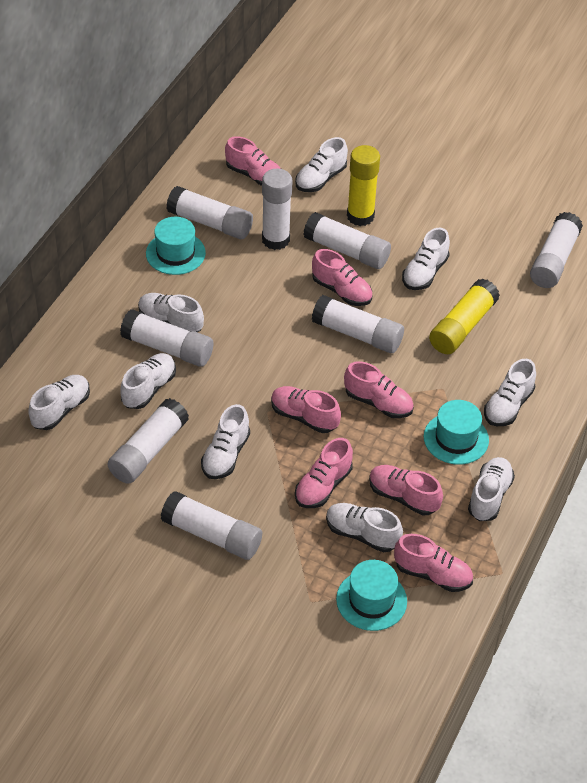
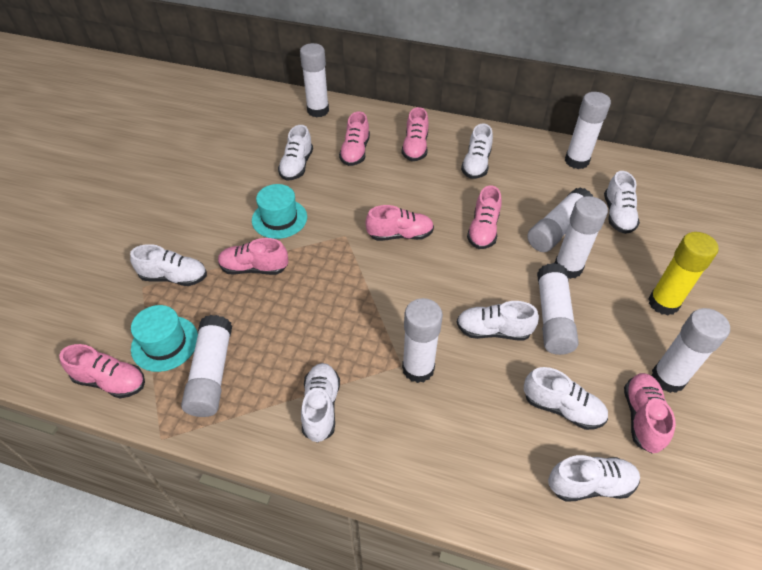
turquoise hat: 3 -> 2
white shoe: 9 -> 8
yellow glue stick: 2 -> 1

